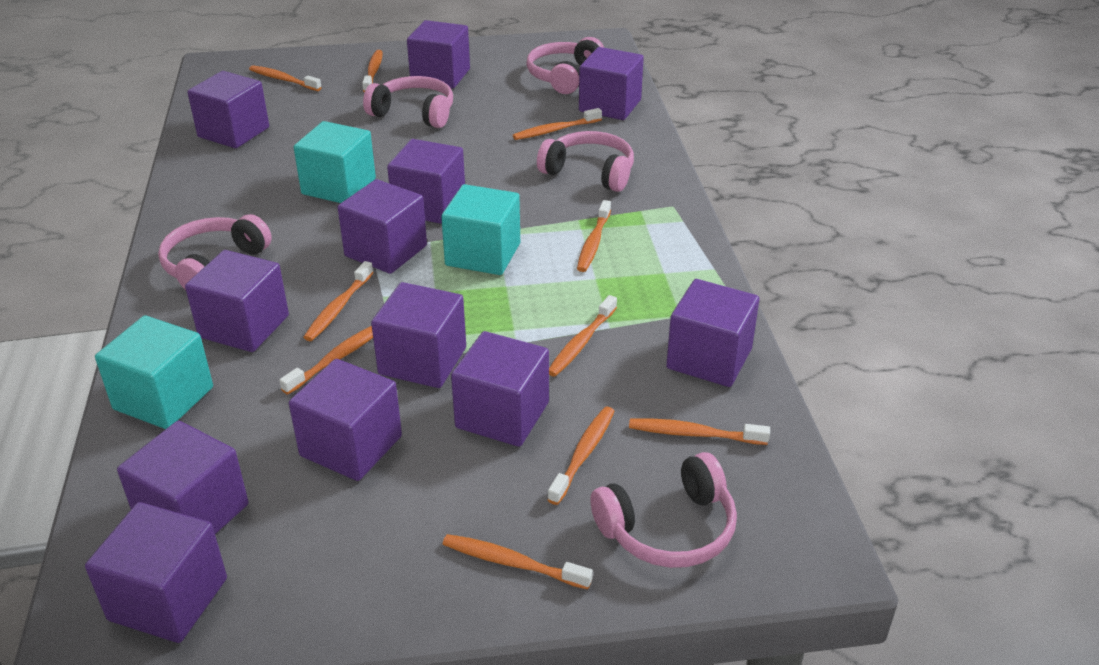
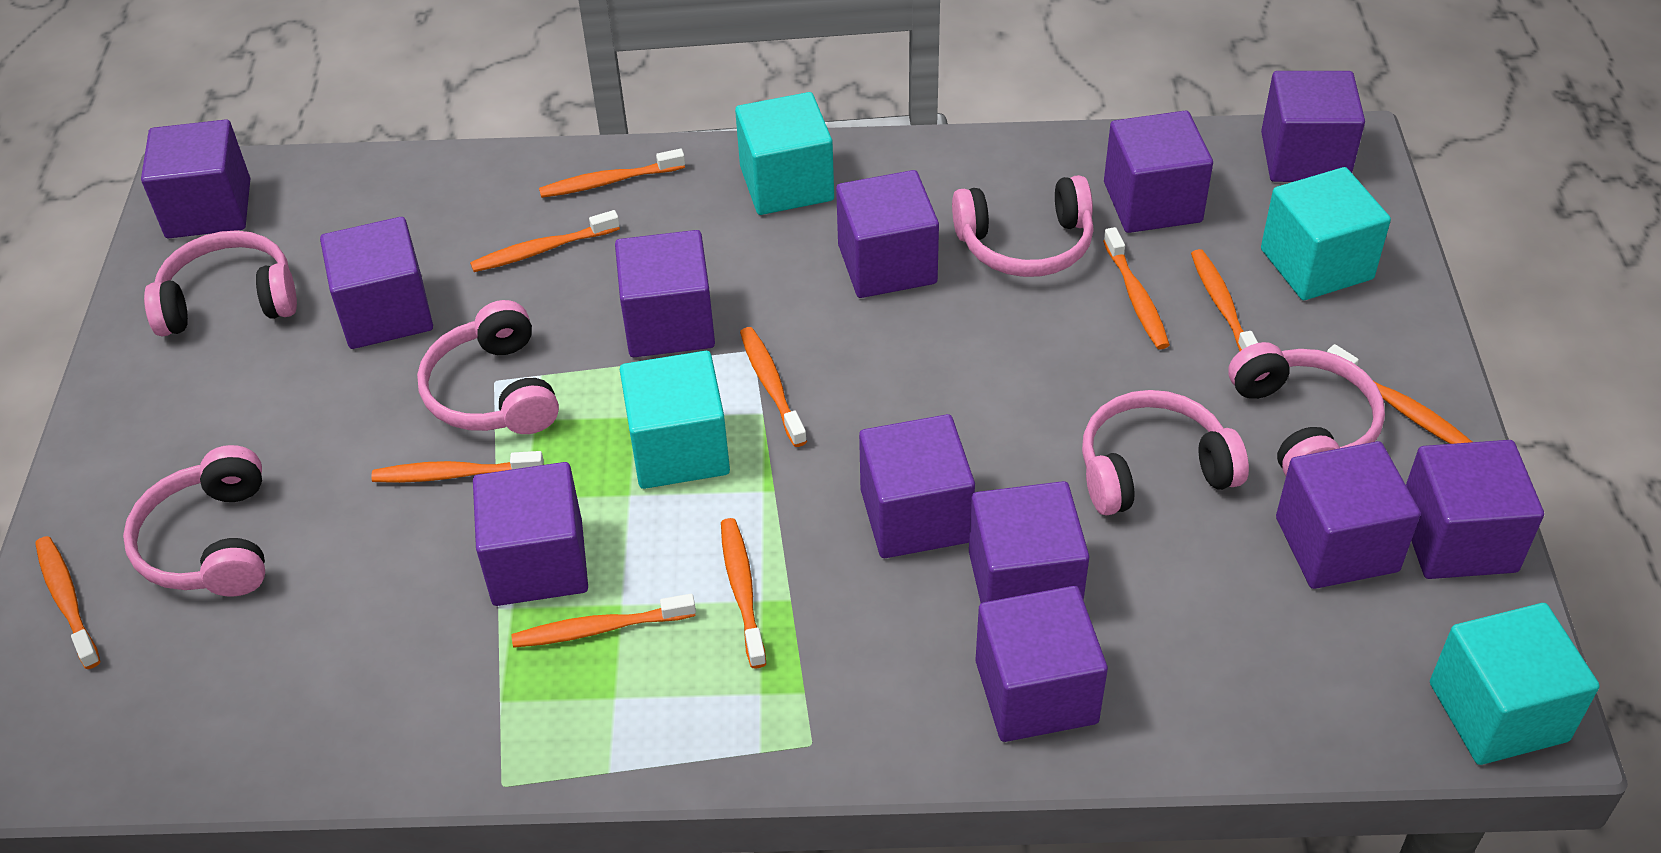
pink headphones: 5 -> 6
turquoise cube: 3 -> 4

